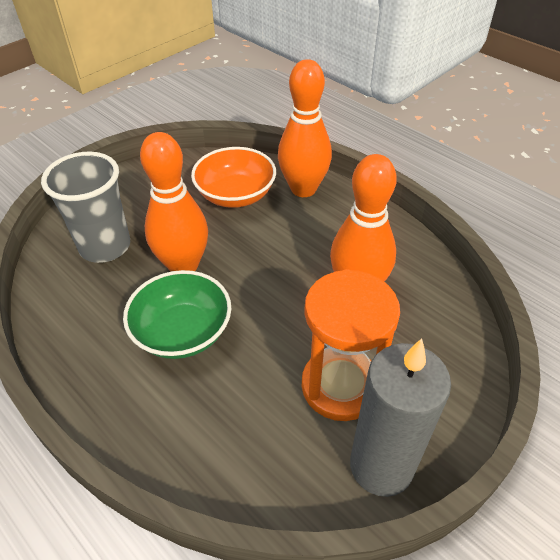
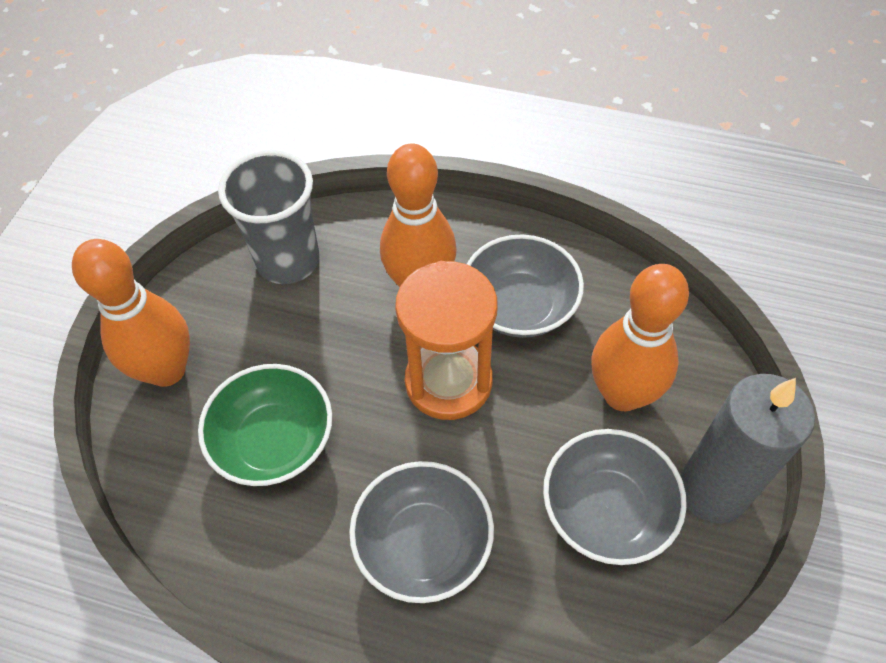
grey bowl: 0 -> 3
orange bowl: 1 -> 0

